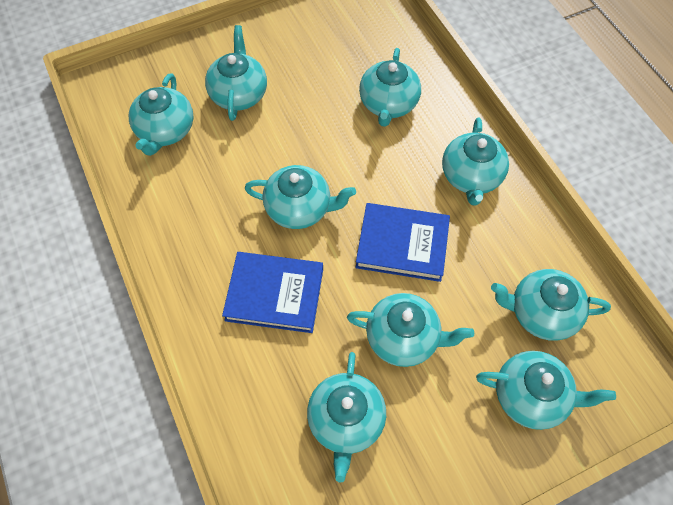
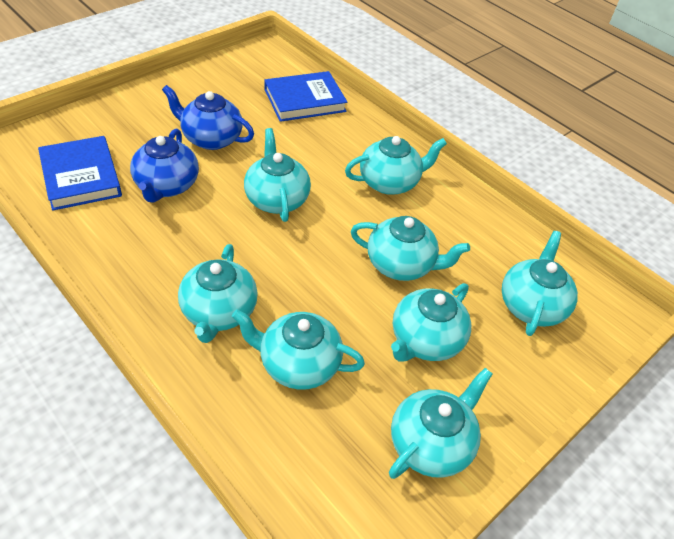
blue teapot: 0 -> 2
turquoise teapot: 9 -> 8

